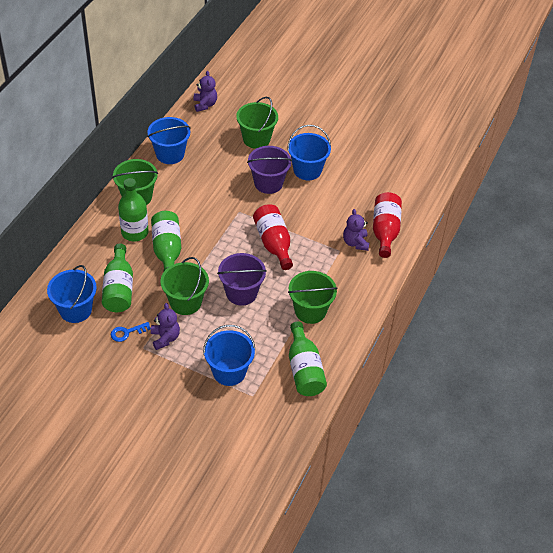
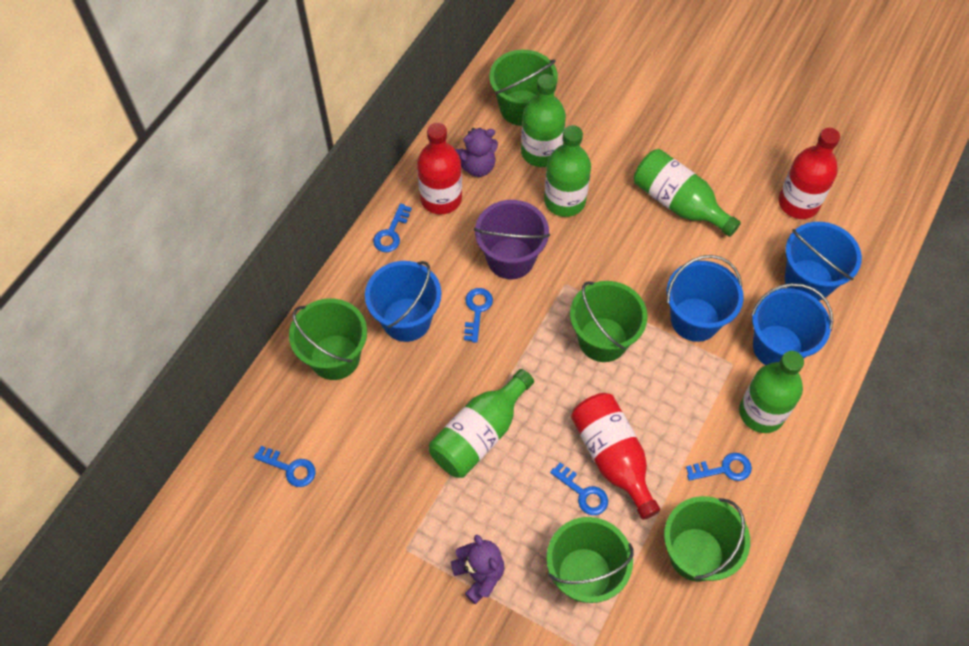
blue key: 1 -> 5
green bottle: 4 -> 5
green bucket: 4 -> 5
purple bucket: 2 -> 1
purple teddy bear: 3 -> 2
red bottle: 2 -> 3

